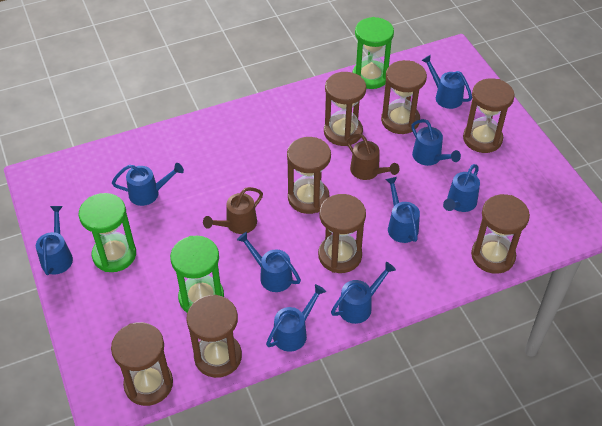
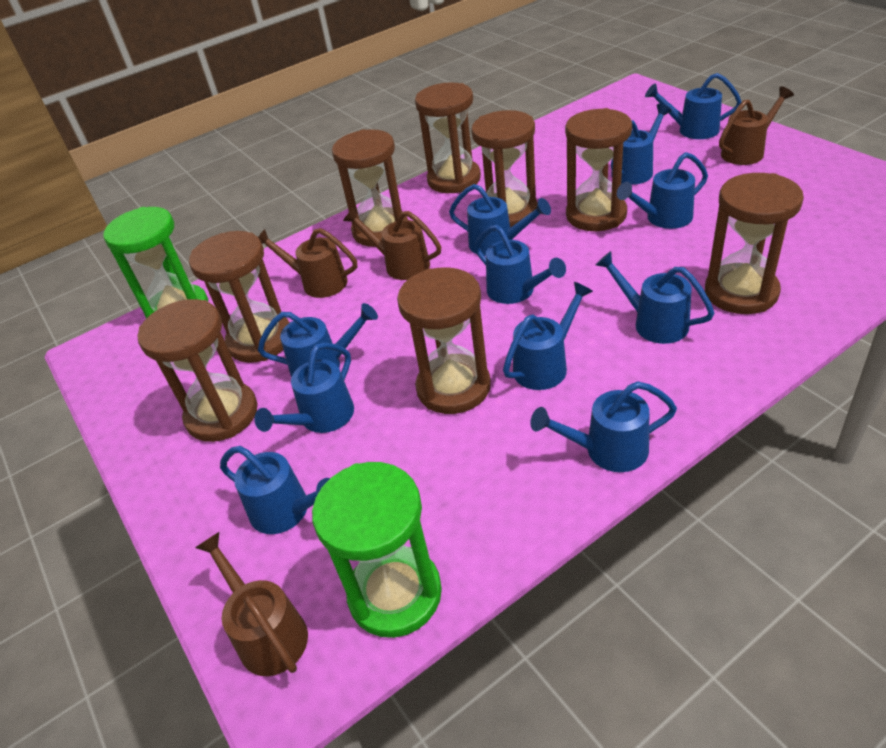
blue watering can: 9 -> 11
brown watering can: 2 -> 4
green hourglass: 3 -> 2

